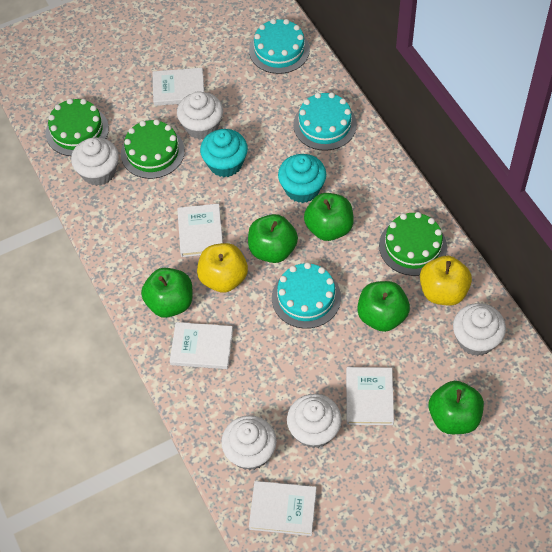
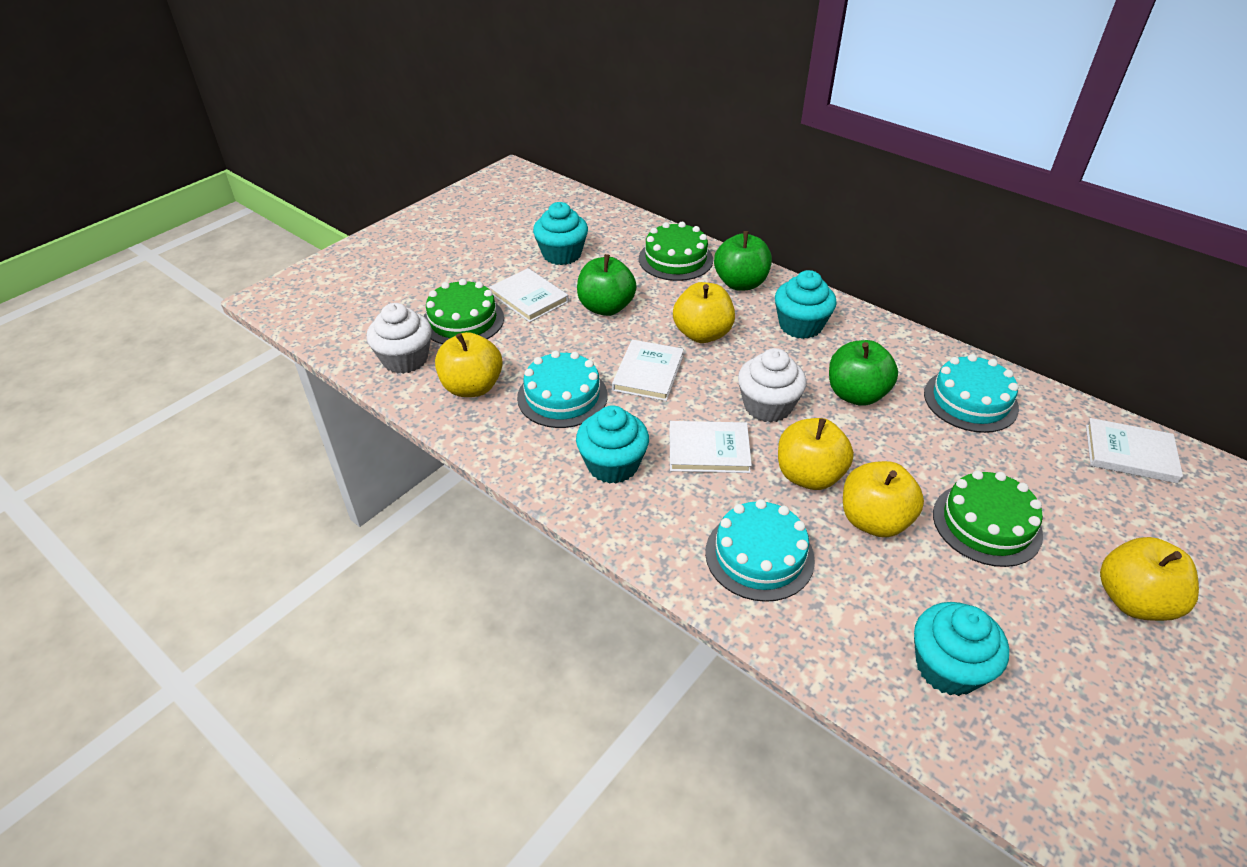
green apple: 5 -> 3
turquoise cupcake: 2 -> 4
white book: 5 -> 4
white cupcake: 5 -> 2
yellow apple: 2 -> 5

